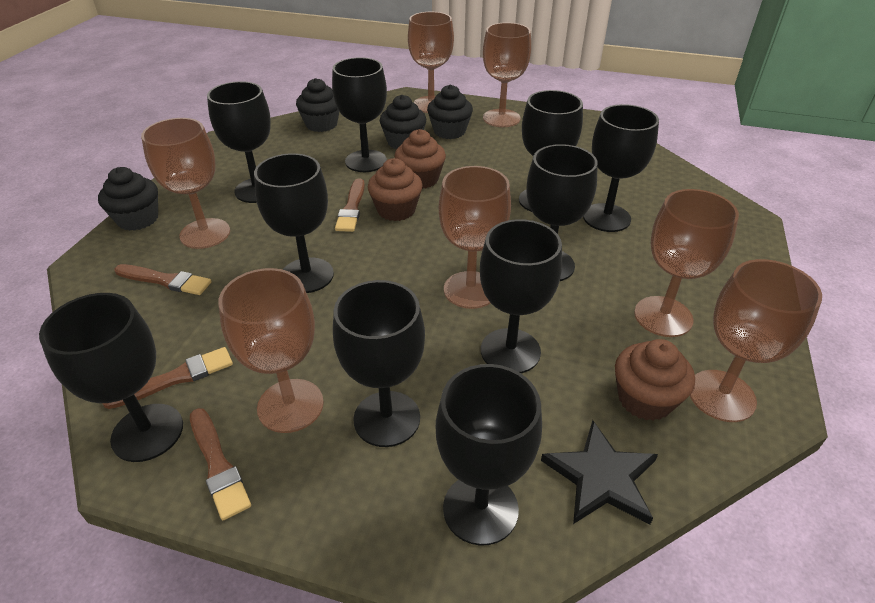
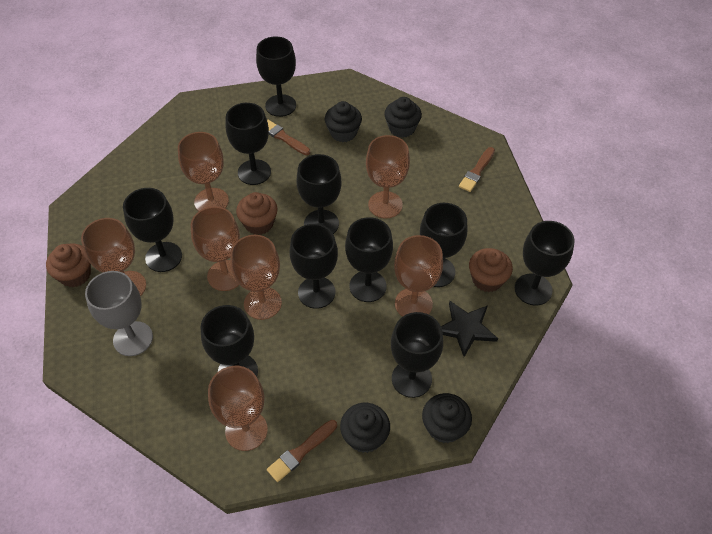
brown brush: 4 -> 3
grey goblet: 0 -> 1

